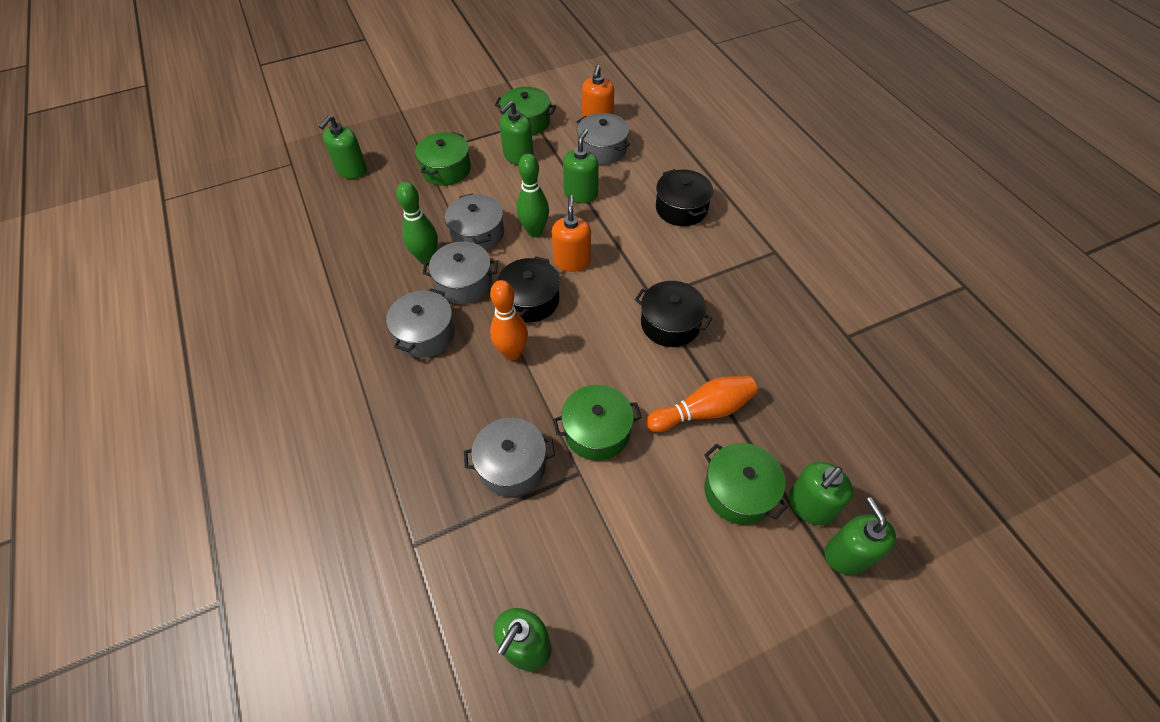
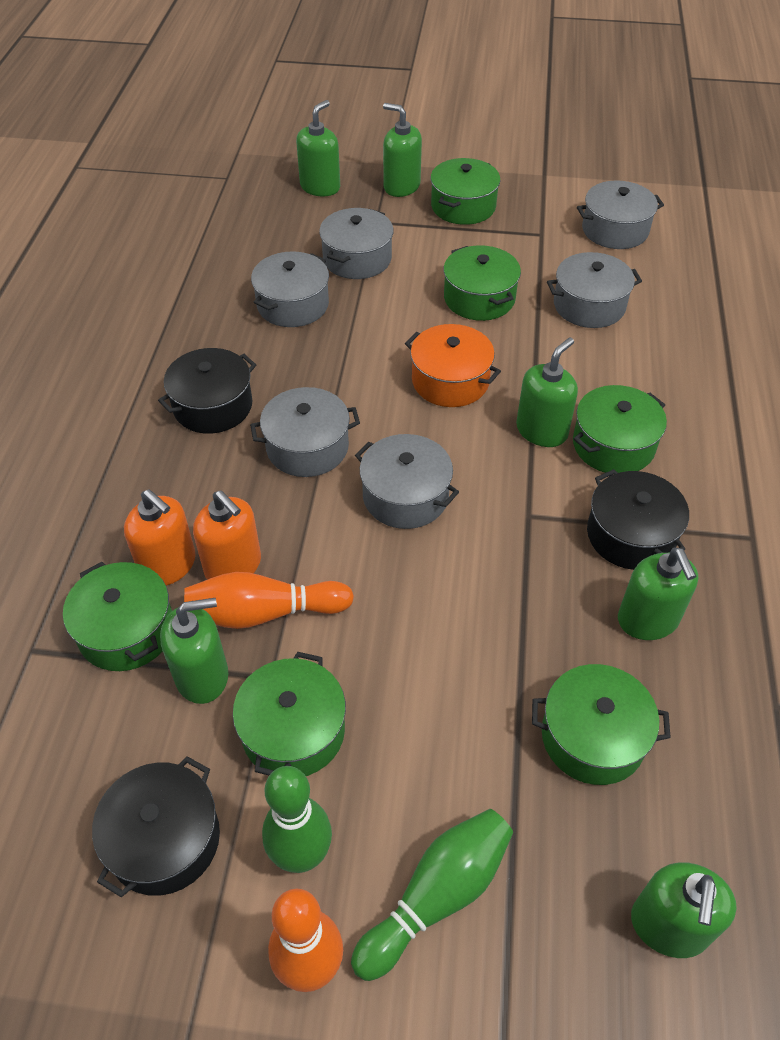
green pot: 4 -> 6
grey pot: 5 -> 6
orange pot: 0 -> 1

